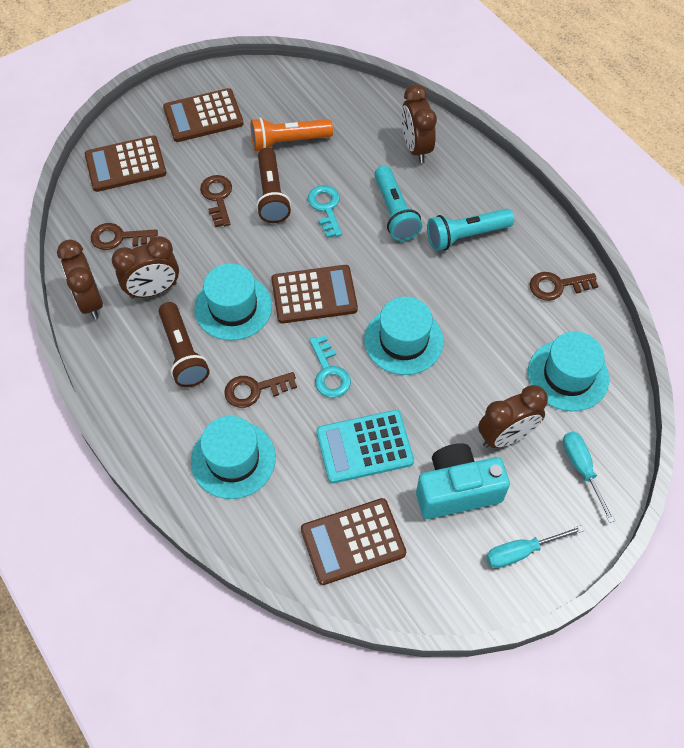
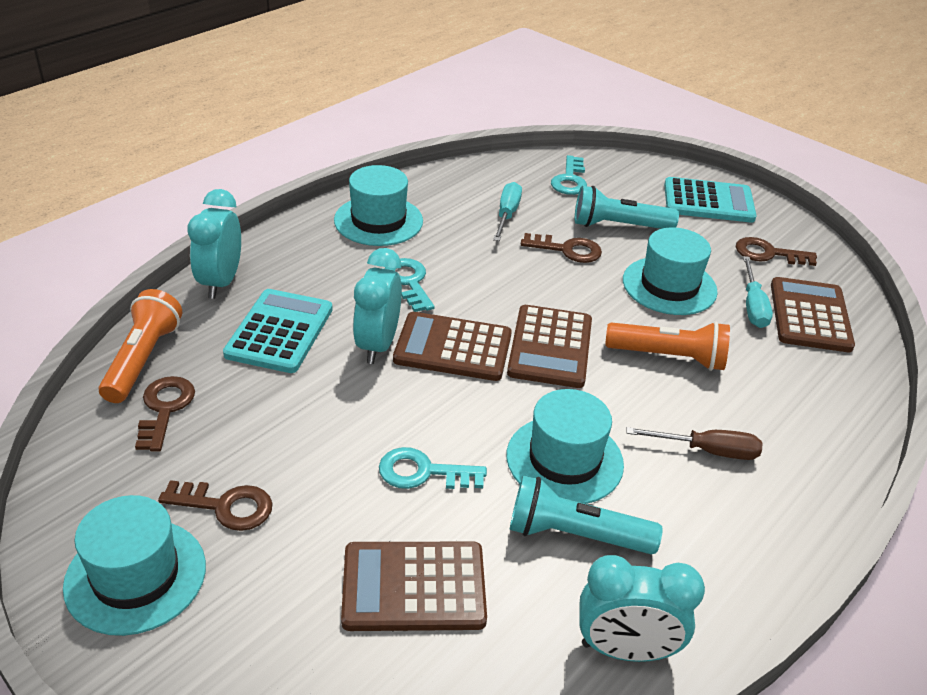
brown clock: 4 -> 0
brown flashlight: 2 -> 0
brown screwdriver: 0 -> 1
orange flashlight: 1 -> 2
turquoise calculator: 1 -> 2
turquoise camera: 1 -> 0
turquoise clock: 0 -> 3
turquoise key: 2 -> 3

